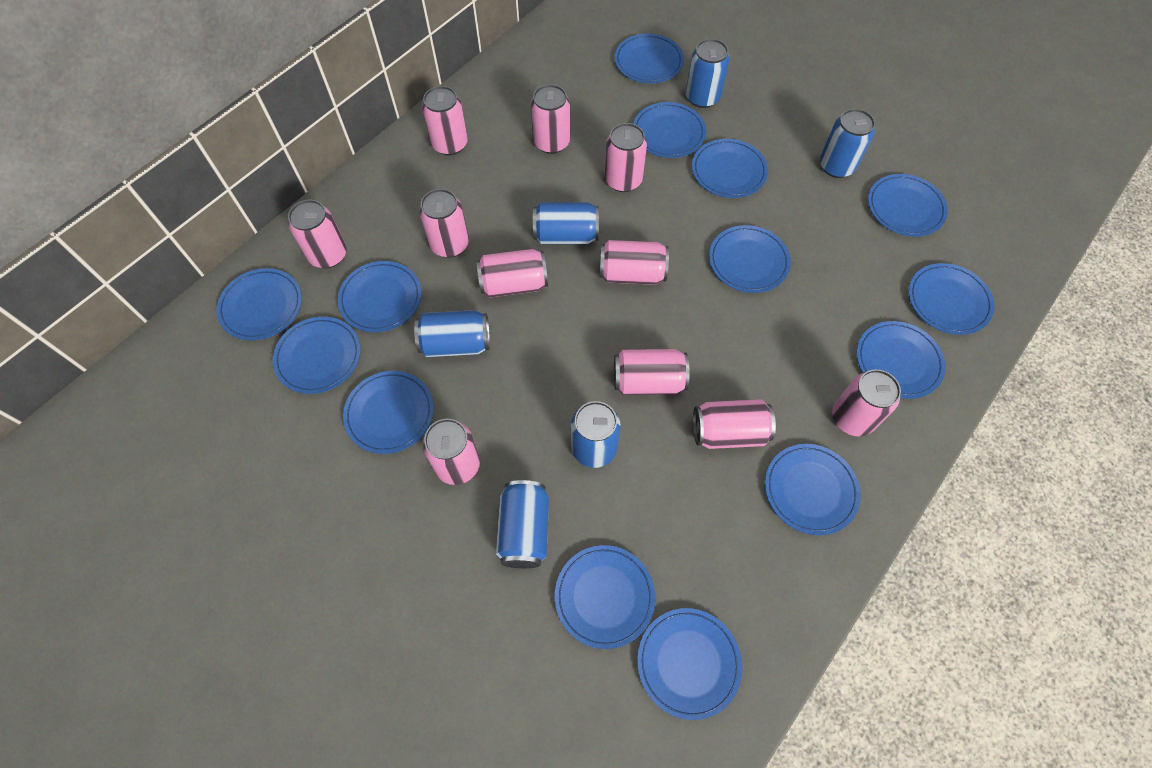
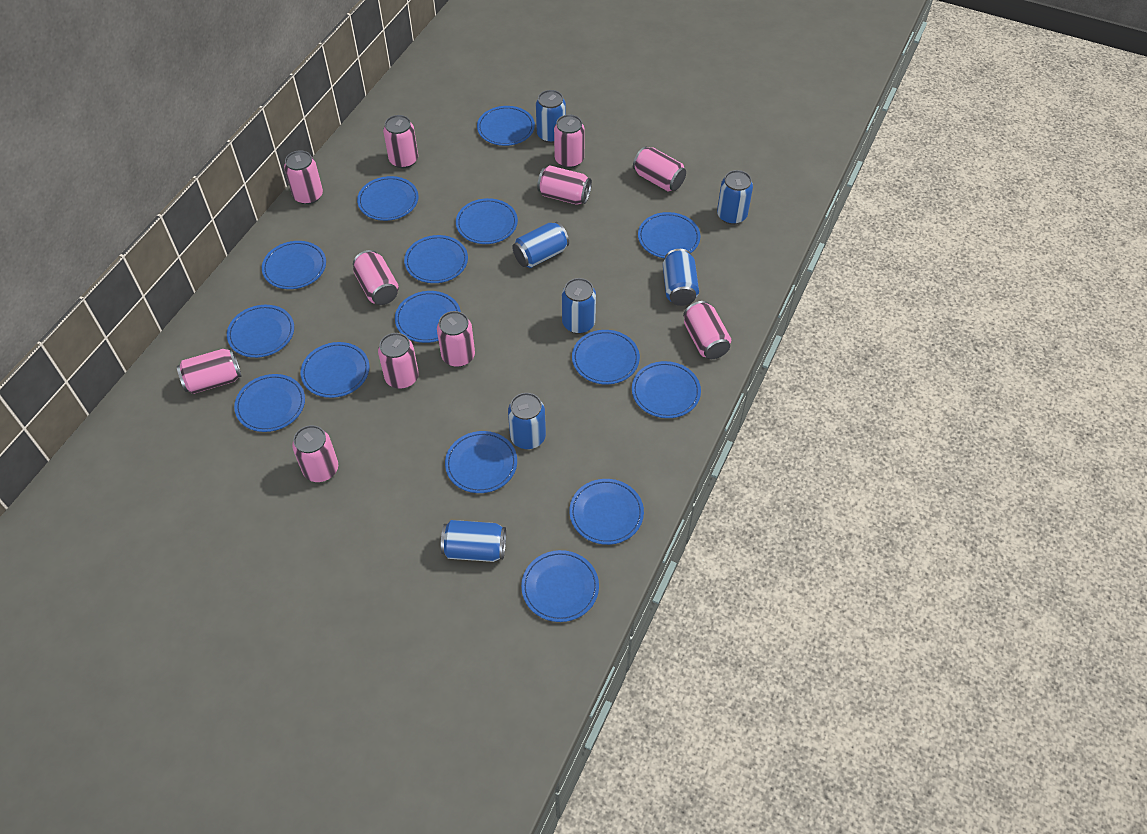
blue can: 6 -> 7
blue plate: 14 -> 15

